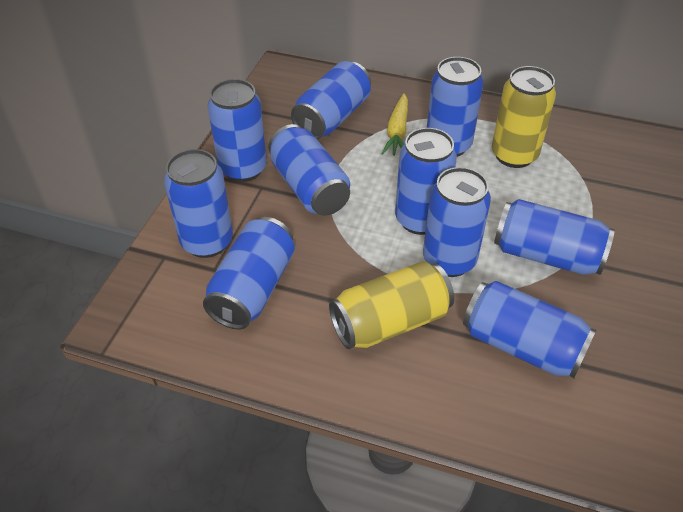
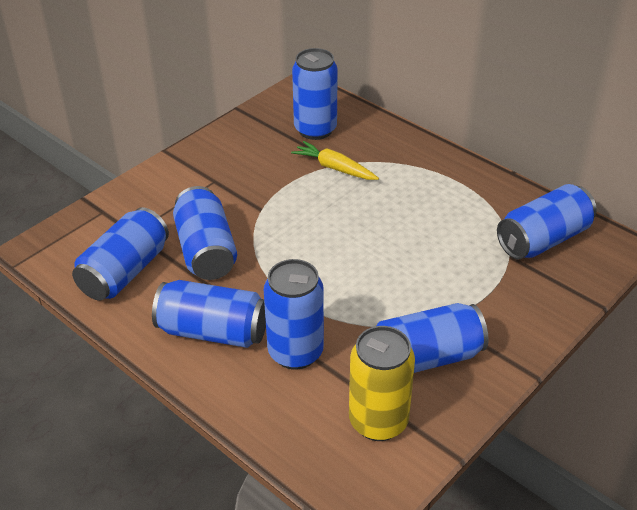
blue can: 10 -> 7
yellow can: 2 -> 1

